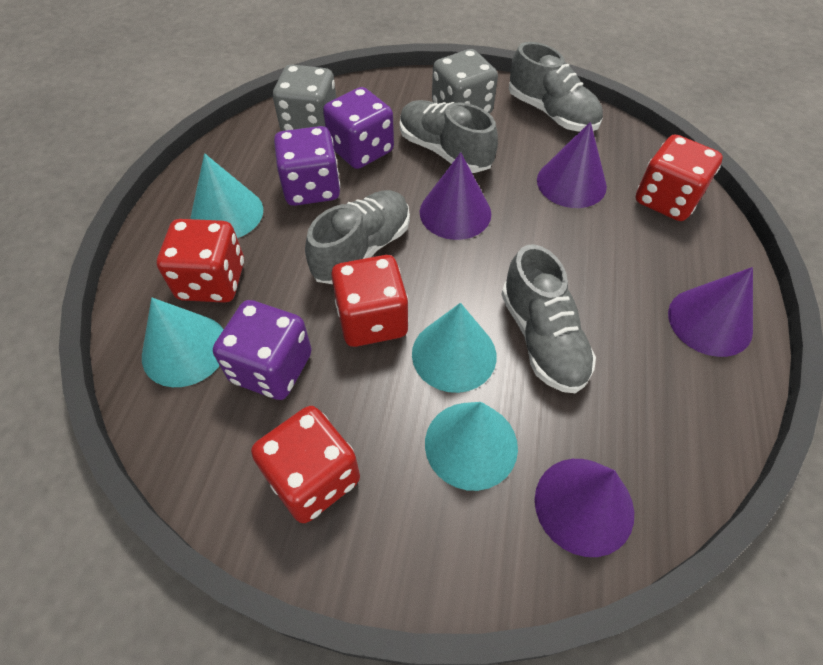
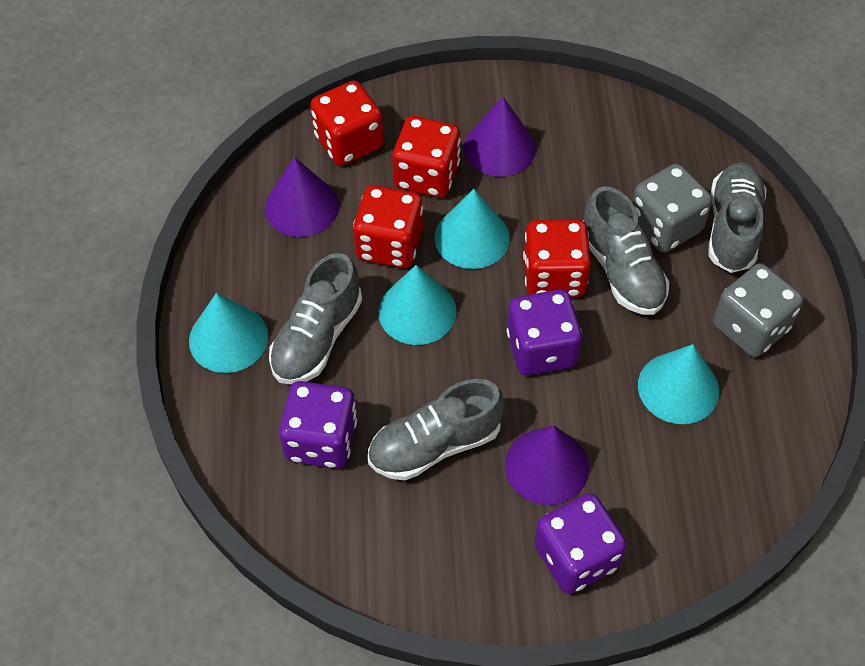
purple cone: 4 -> 3

